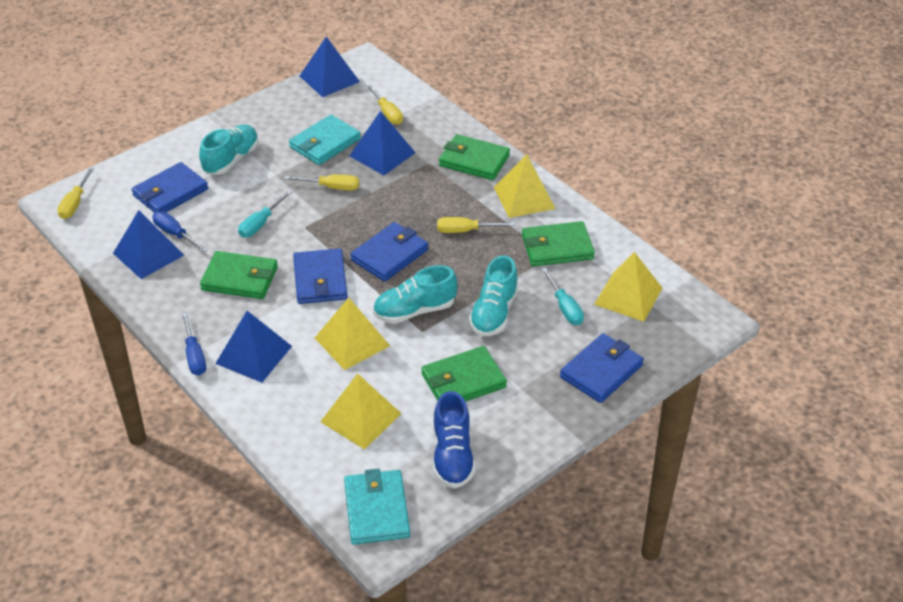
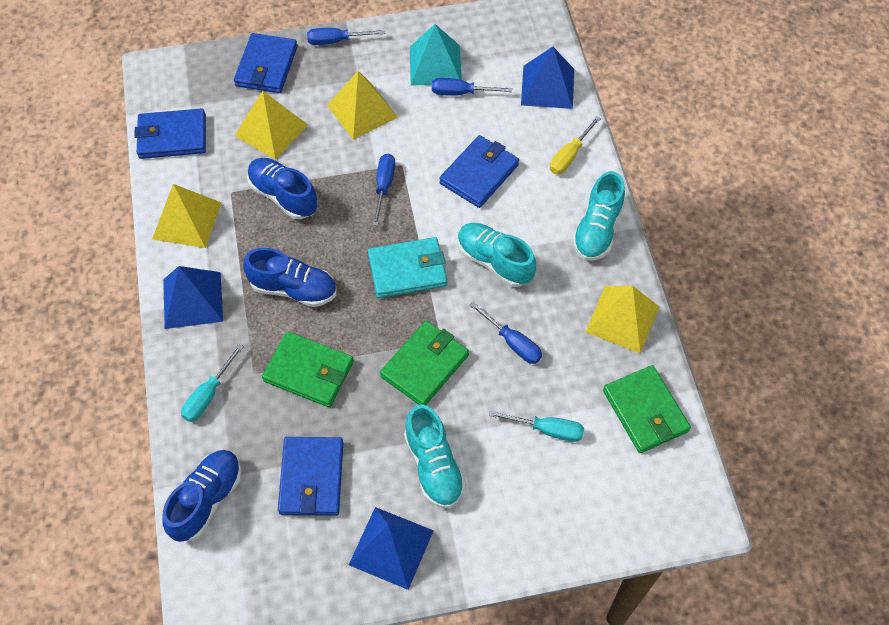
blue pyramid: 4 -> 3
blue screwdriver: 2 -> 4
blue shoe: 1 -> 3
green wallet: 4 -> 3
turquoise pyramid: 0 -> 1
turquoise wallet: 2 -> 1
yellow screwdriver: 4 -> 1

